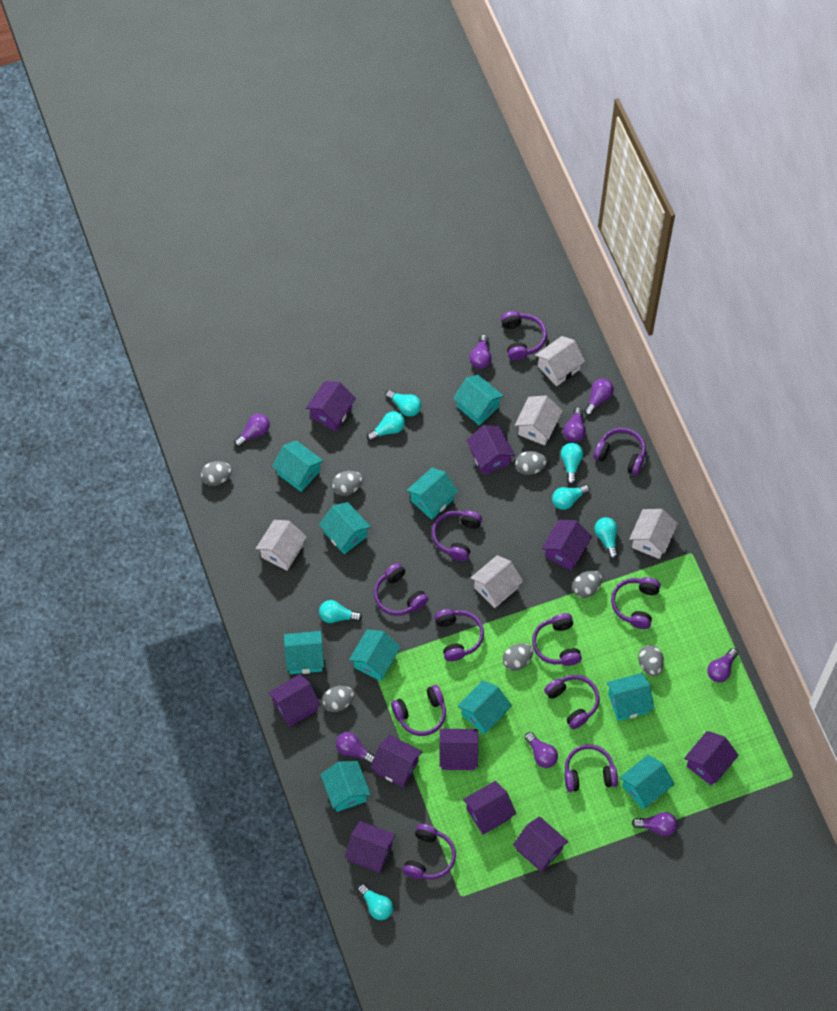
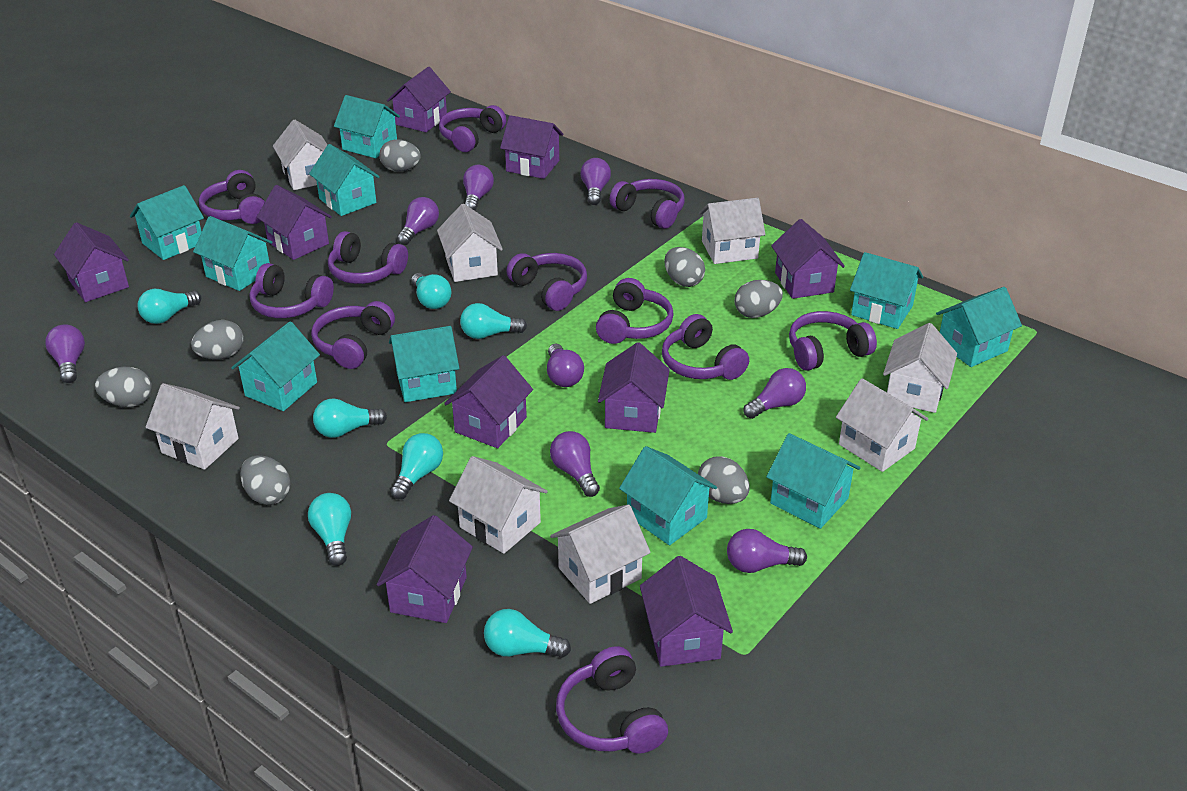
purple house: 10 -> 9
white house: 5 -> 8

